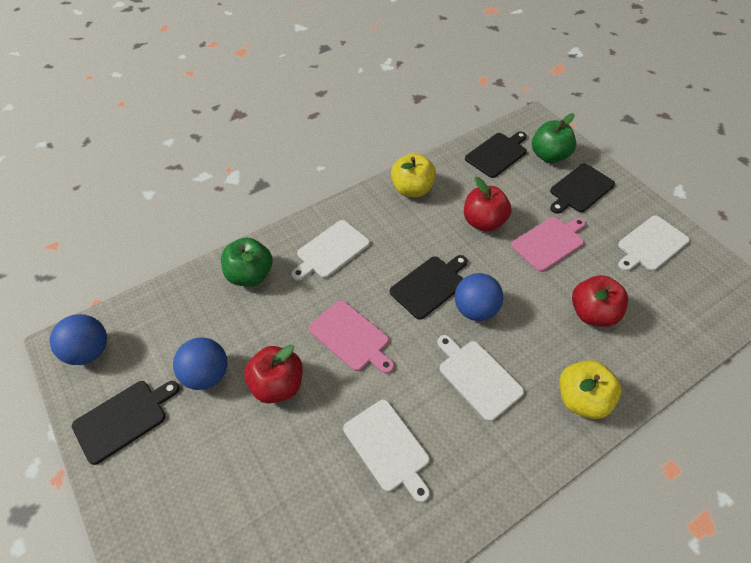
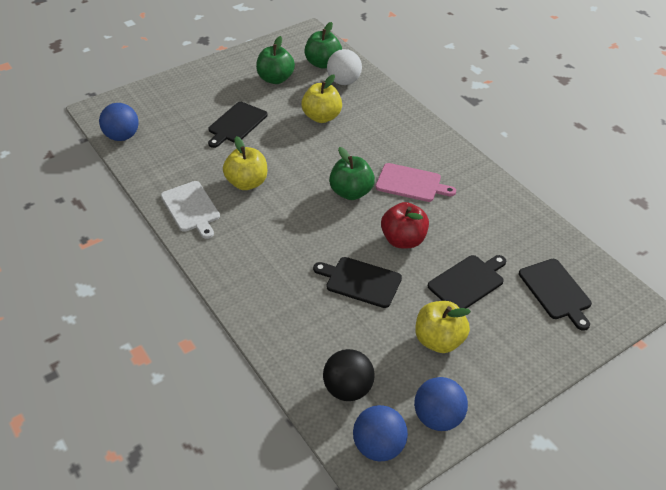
black ball: 0 -> 1
green apple: 2 -> 3
pink cutting board: 2 -> 1
red apple: 3 -> 1
white ball: 0 -> 1
white cutting board: 4 -> 1
yellow apple: 2 -> 3

